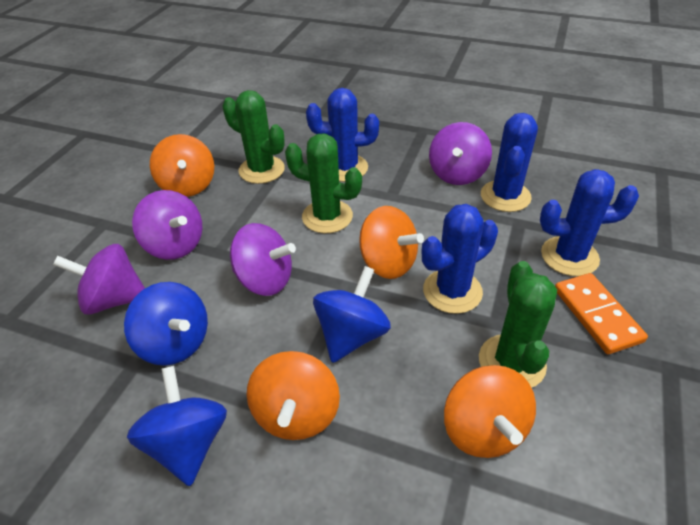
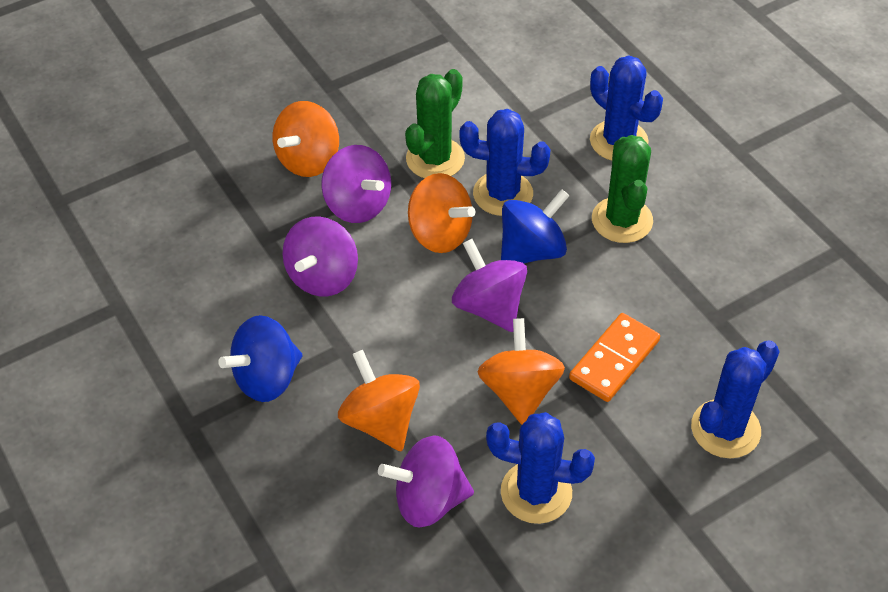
blue spinning top: 3 -> 2
green cactus: 3 -> 2

